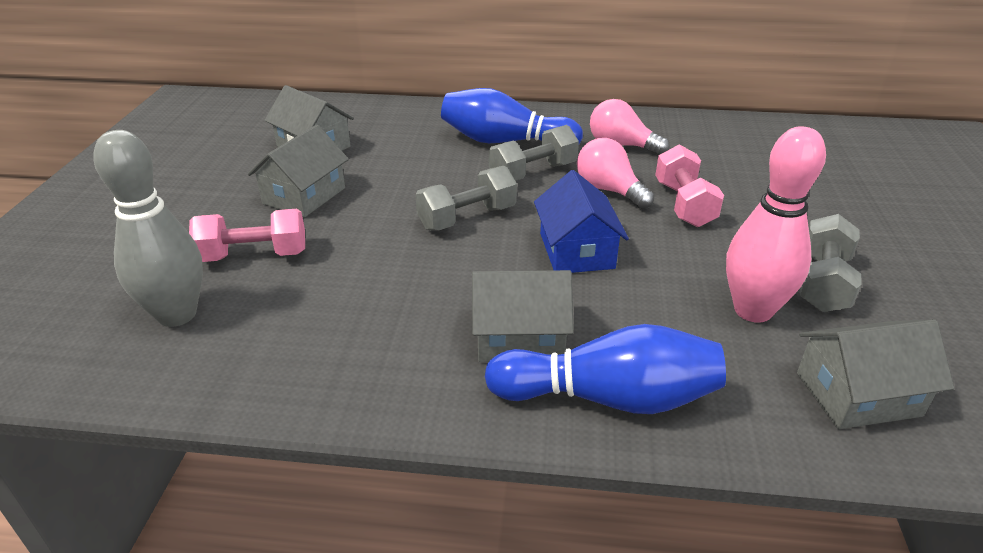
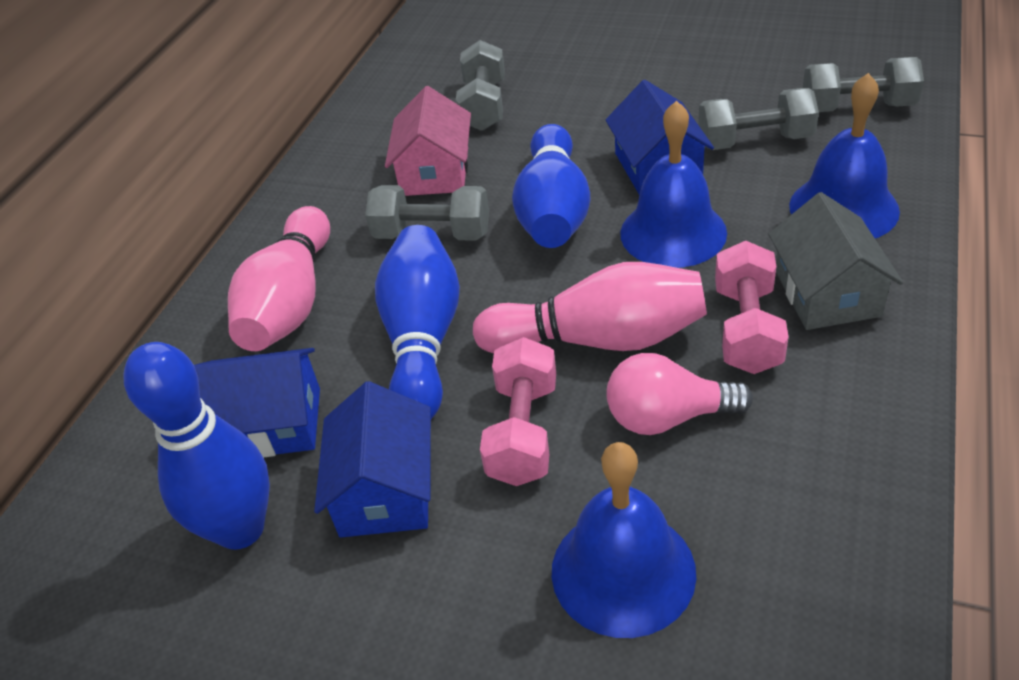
blue bell: 0 -> 3
blue bowling pin: 2 -> 3
blue house: 1 -> 3
grey bowling pin: 1 -> 0
grey dumbbell: 3 -> 4
grey house: 4 -> 1
pink bowling pin: 1 -> 2
pink house: 0 -> 1
pink light bulb: 2 -> 1

